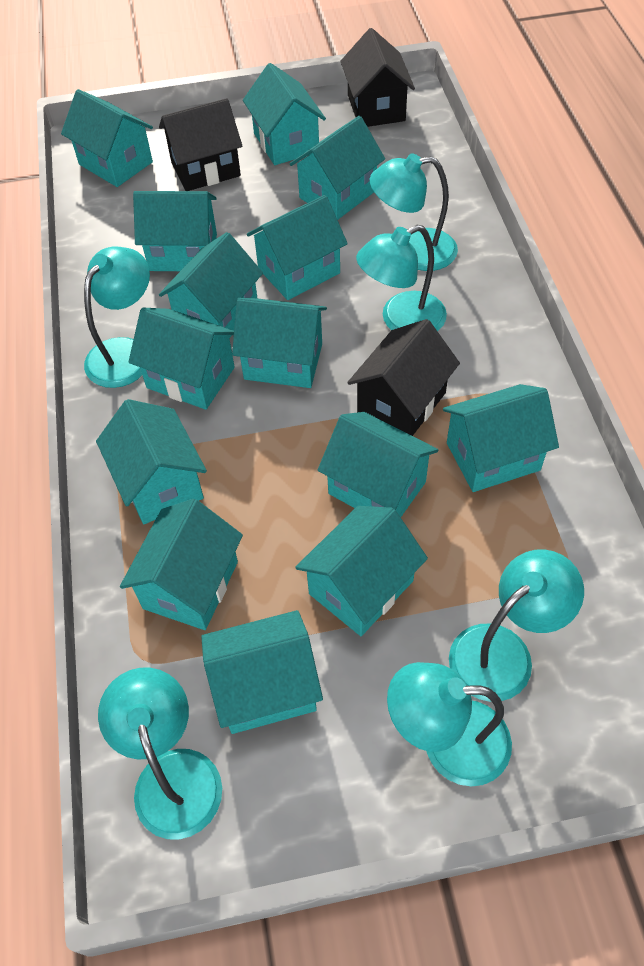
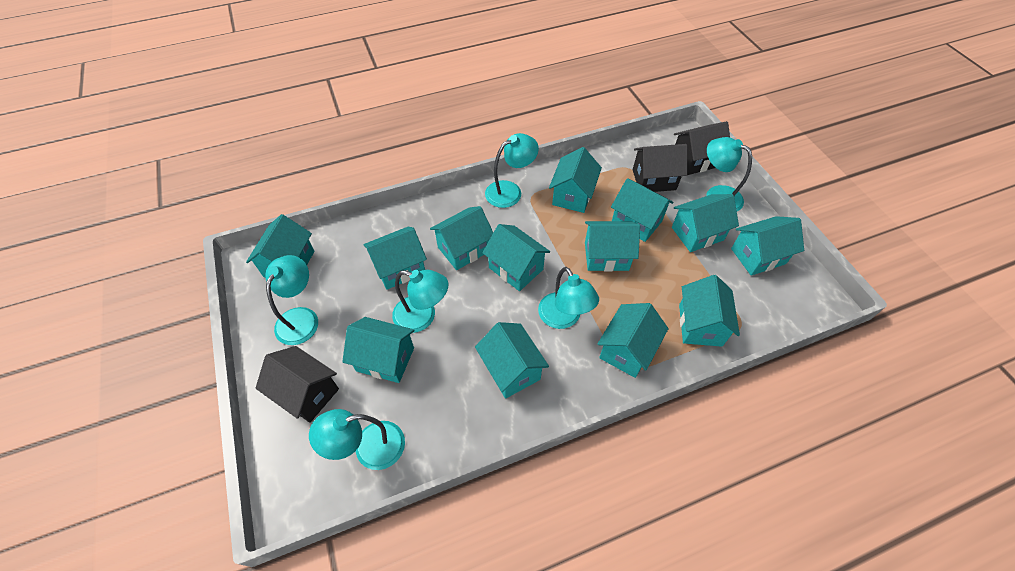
turquoise house: 14 -> 13

